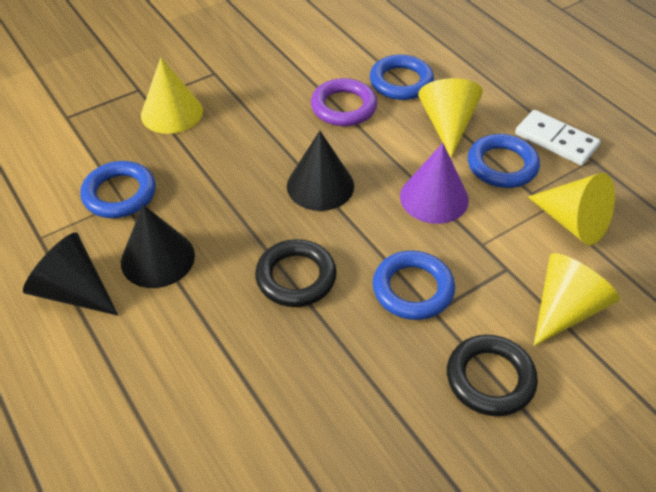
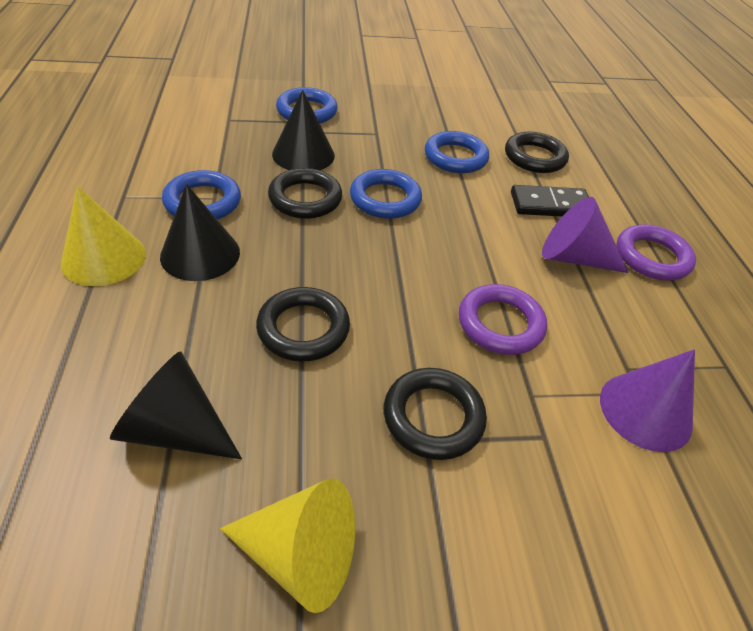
black domino: 0 -> 1
black ring: 2 -> 4
purple cone: 1 -> 2
purple ring: 1 -> 2
white domino: 1 -> 0
yellow cone: 4 -> 2

